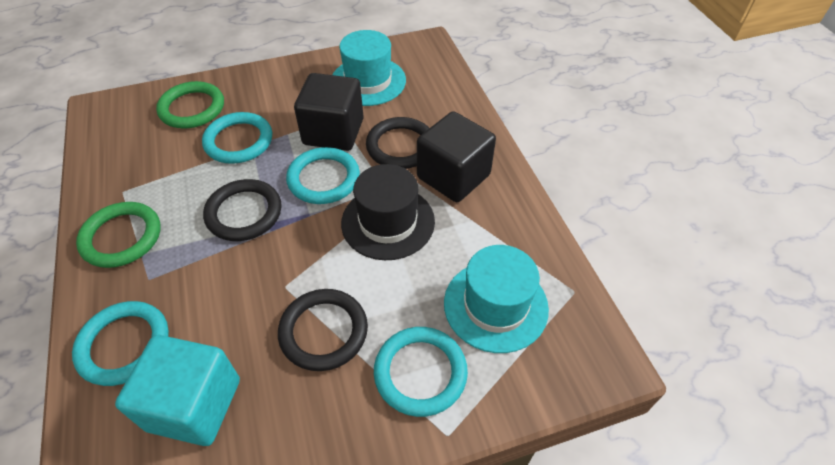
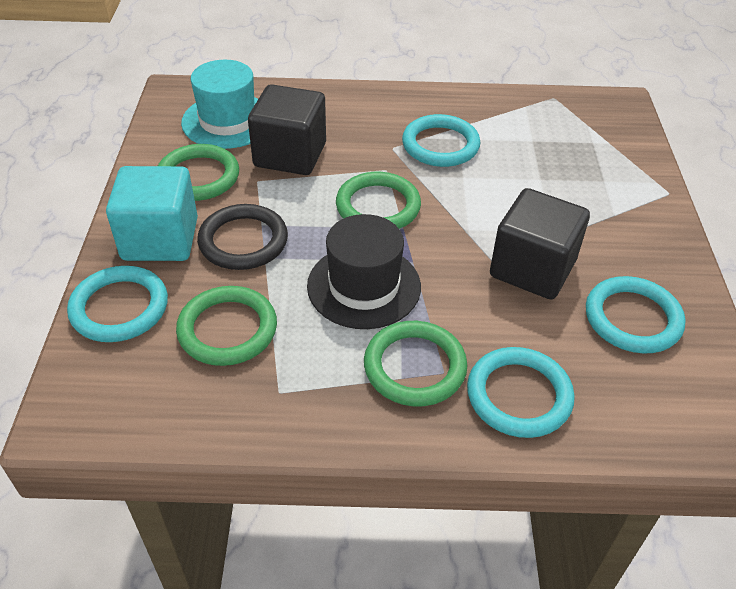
black ring: 3 -> 1
green ring: 2 -> 4
turquoise hat: 2 -> 1

